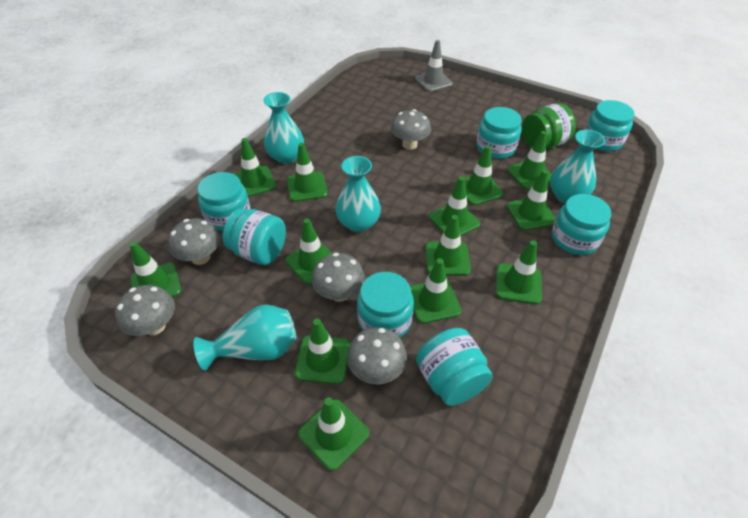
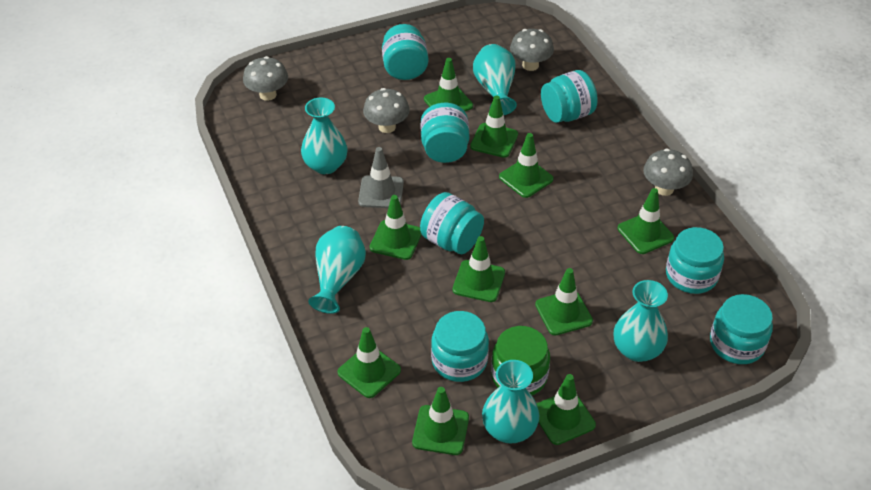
green traffic cone: 13 -> 10
grey mushroom: 5 -> 4
turquoise vase: 4 -> 5

